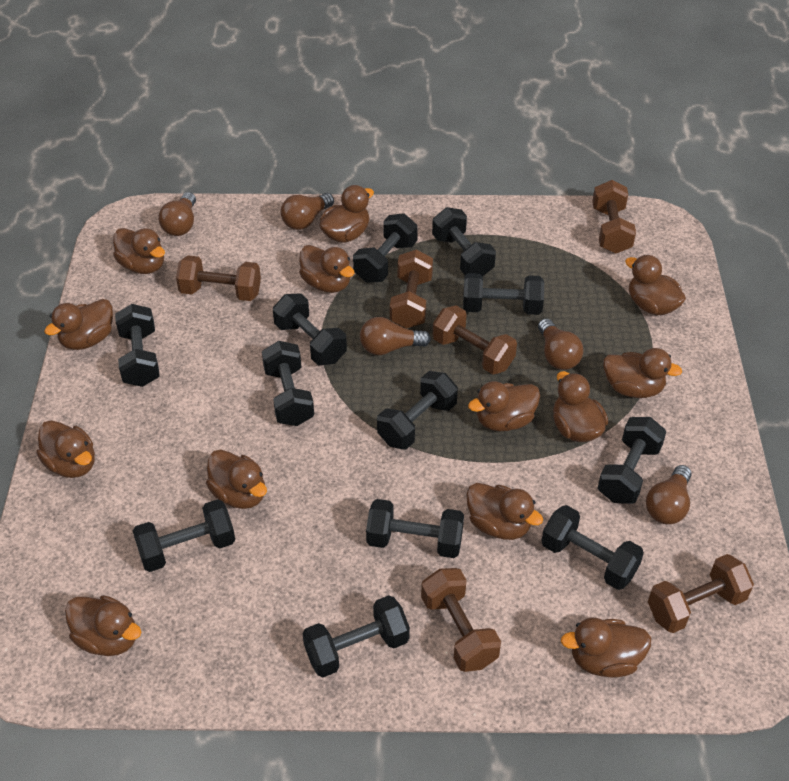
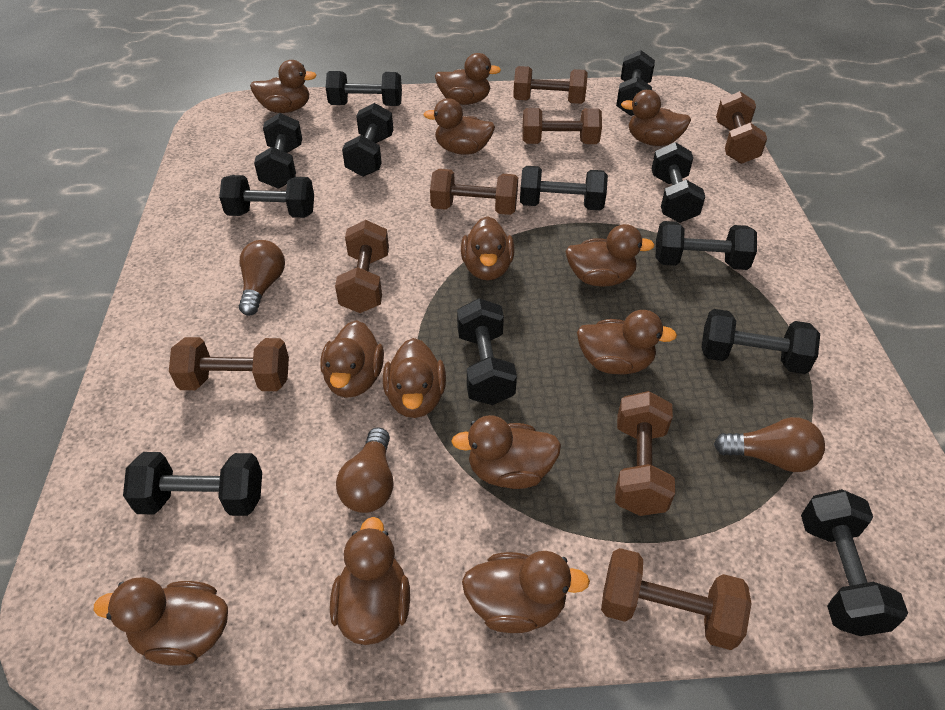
brown dumbbell: 6 -> 8
brown light bulb: 5 -> 3

